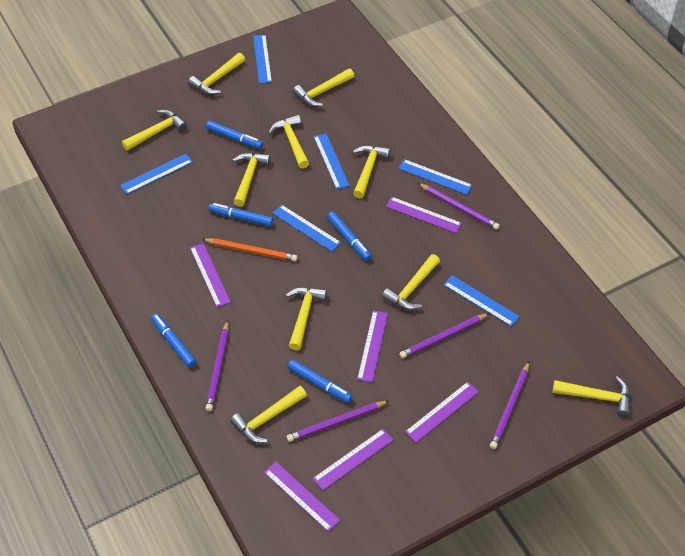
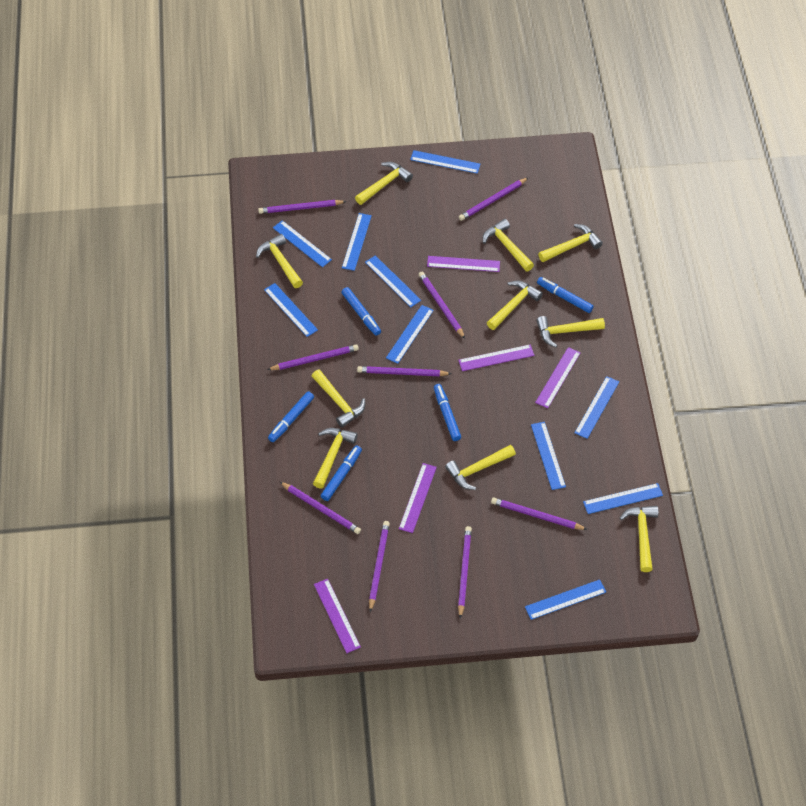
blue ruler: 6 -> 10
orange pencil: 1 -> 0
purple pencil: 5 -> 9
purple ruler: 6 -> 5

